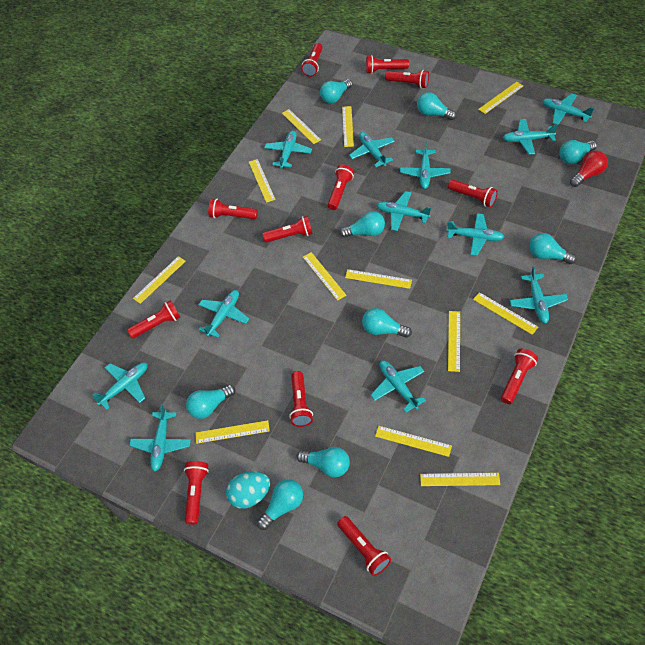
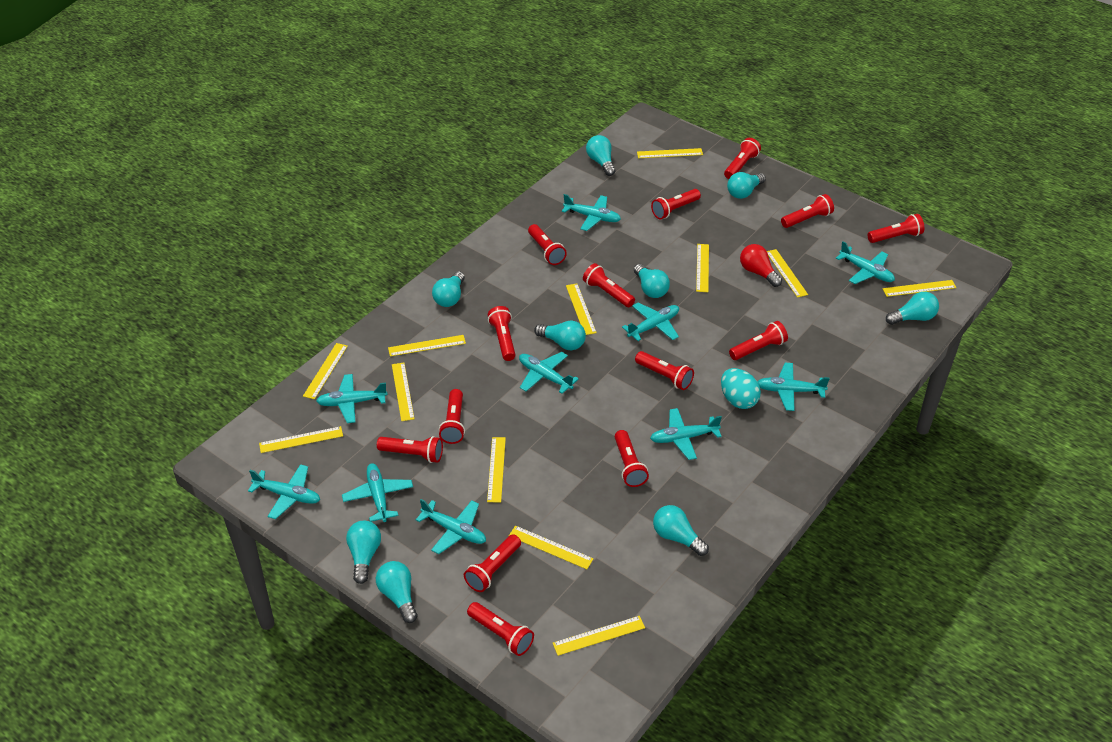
red flashlight: 12 -> 14
turquoise plane: 12 -> 10

